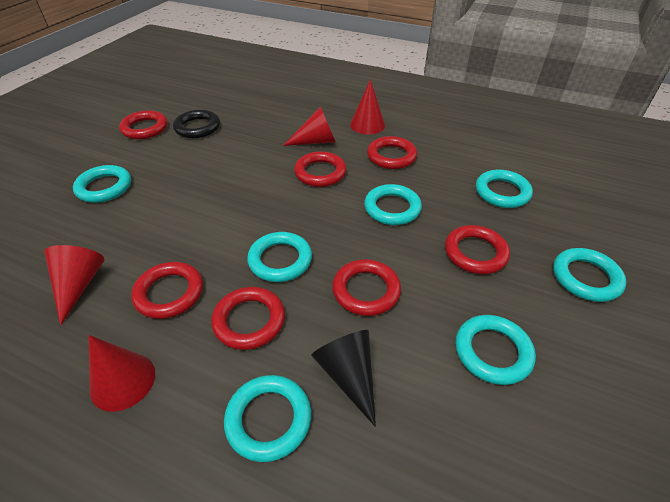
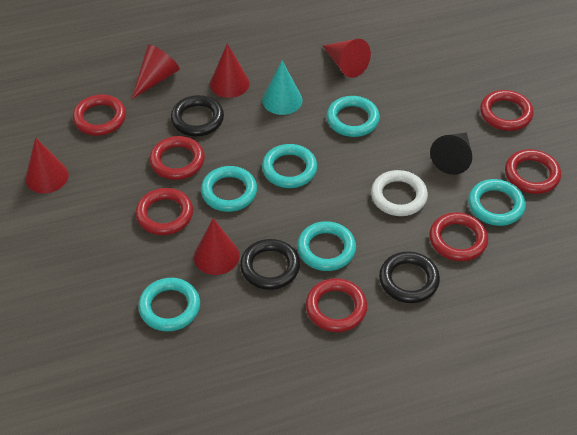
black ring: 1 -> 3
red cone: 4 -> 5
turquoise cone: 0 -> 1
turquoise ring: 7 -> 6
white ring: 0 -> 1

